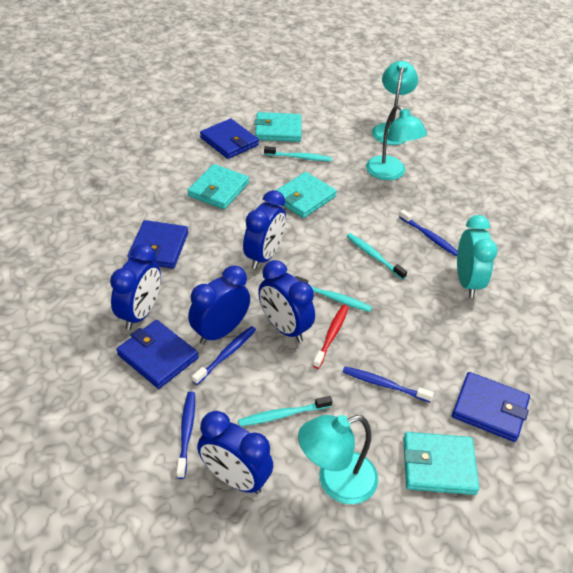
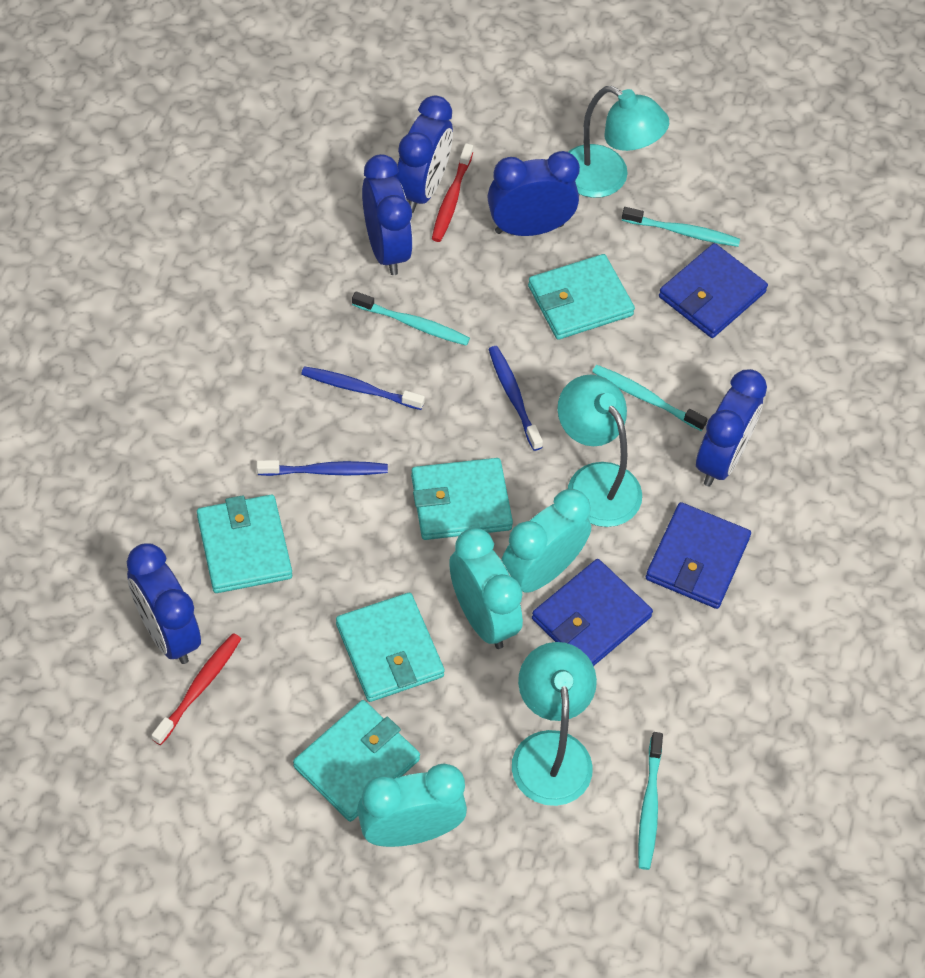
blue toothbrush: 4 -> 3
blue wallet: 4 -> 3
red toothbrush: 1 -> 2
turquoise clock: 1 -> 3
turquoise wallet: 4 -> 5

